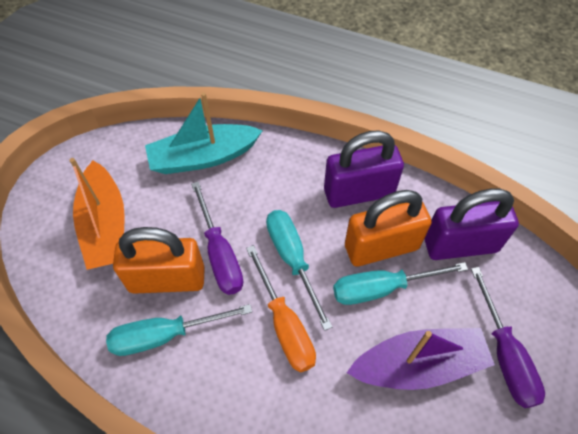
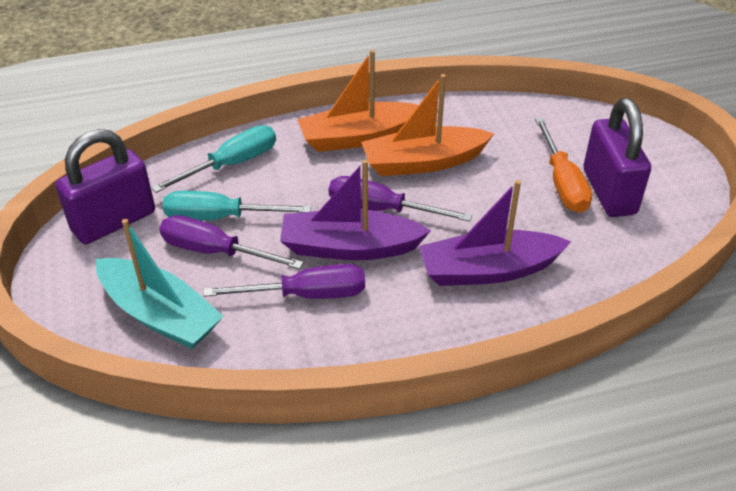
orange boat: 1 -> 2
orange padlock: 2 -> 0
purple boat: 1 -> 2
purple screwdriver: 2 -> 3
turquoise screwdriver: 3 -> 2

